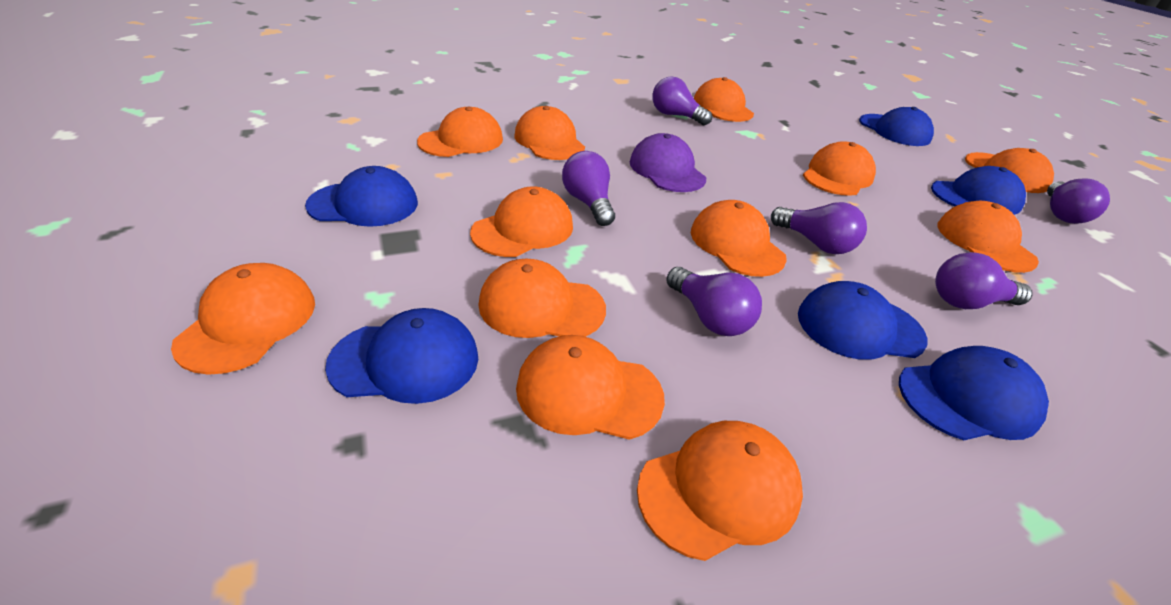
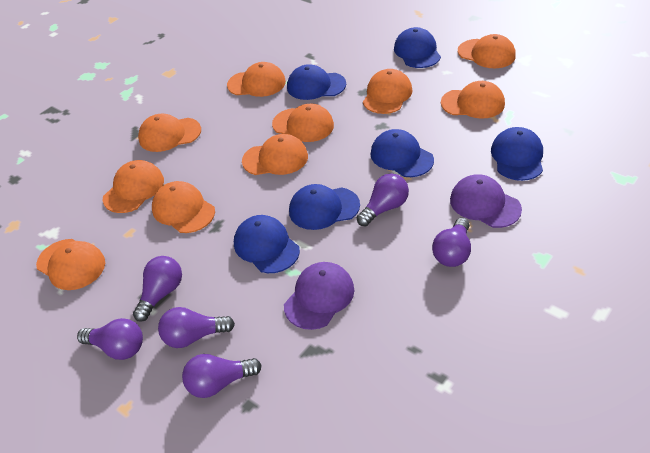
orange cap: 12 -> 10
purple cap: 1 -> 2

